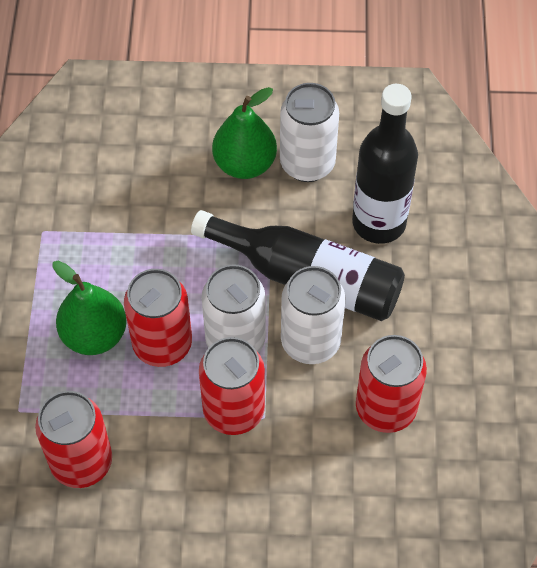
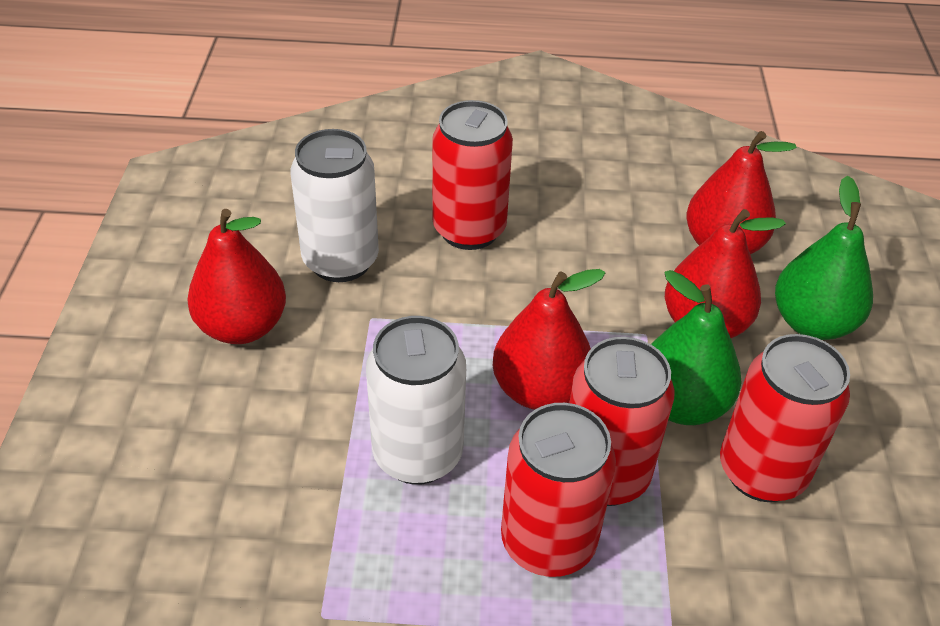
black bottle: 2 -> 0
red pear: 0 -> 4
white can: 3 -> 2

